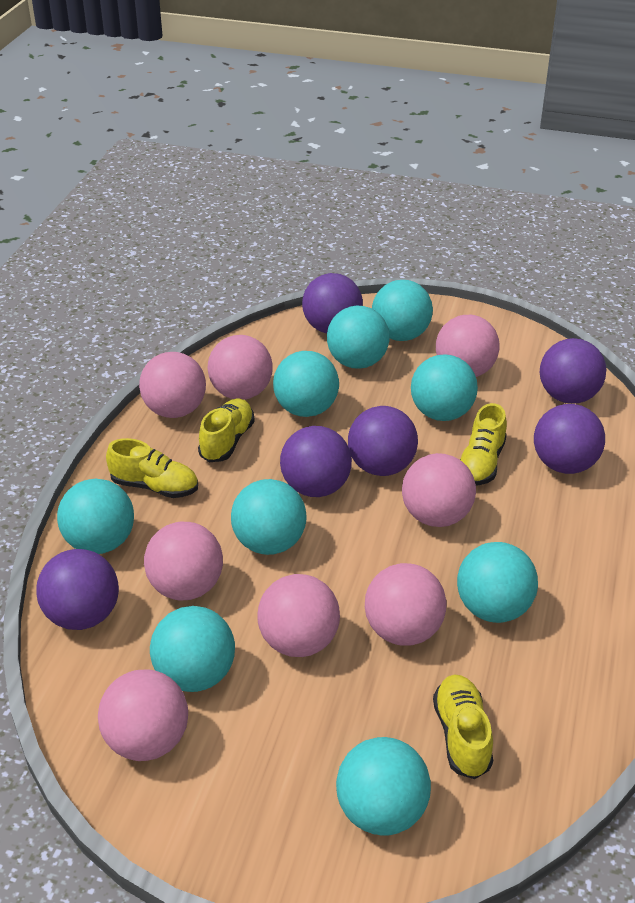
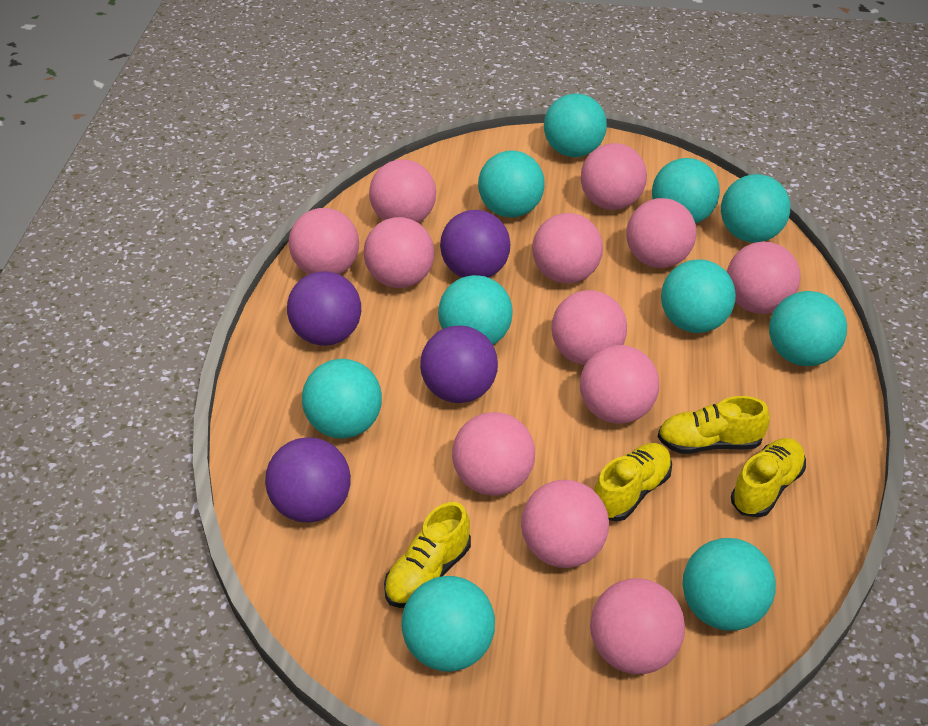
pink ball: 8 -> 12
purple ball: 6 -> 4
turquoise ball: 9 -> 10

